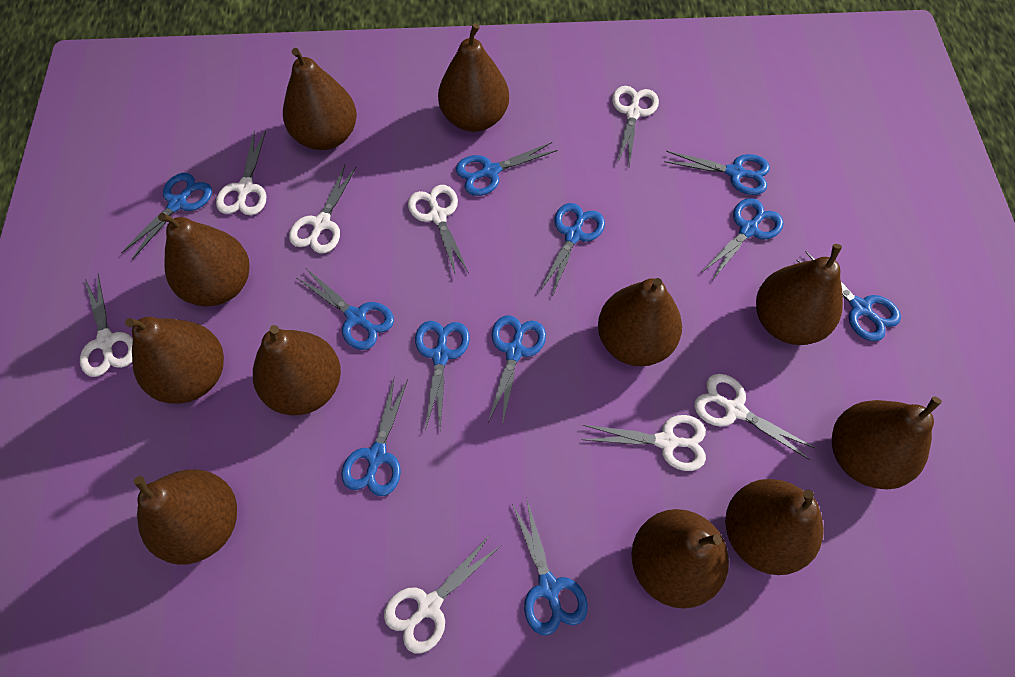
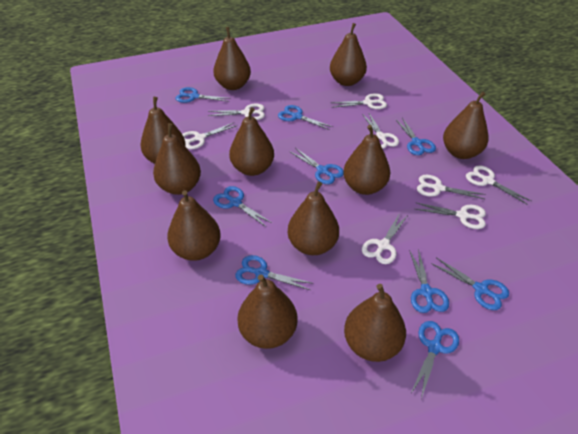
blue scissors: 11 -> 9

